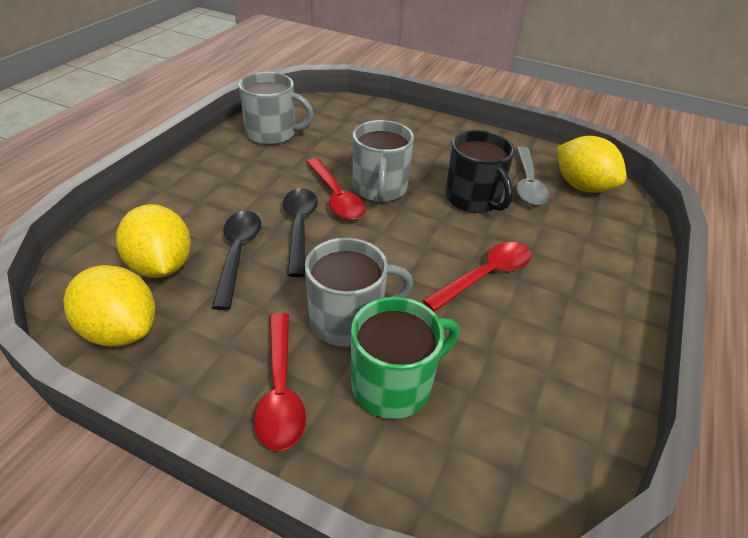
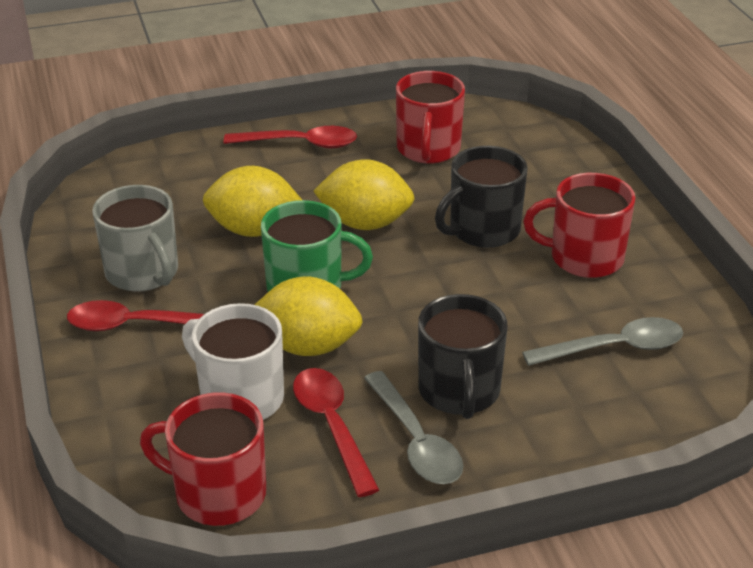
black mug: 1 -> 2
black spoon: 2 -> 0
grey mug: 3 -> 1
grey spoon: 1 -> 2
red mug: 0 -> 3
white mug: 0 -> 1

